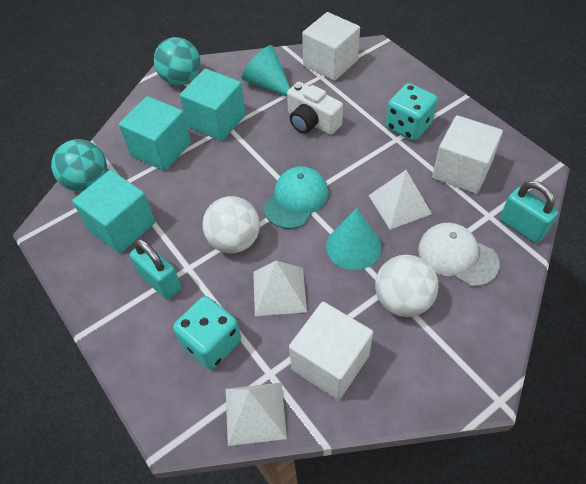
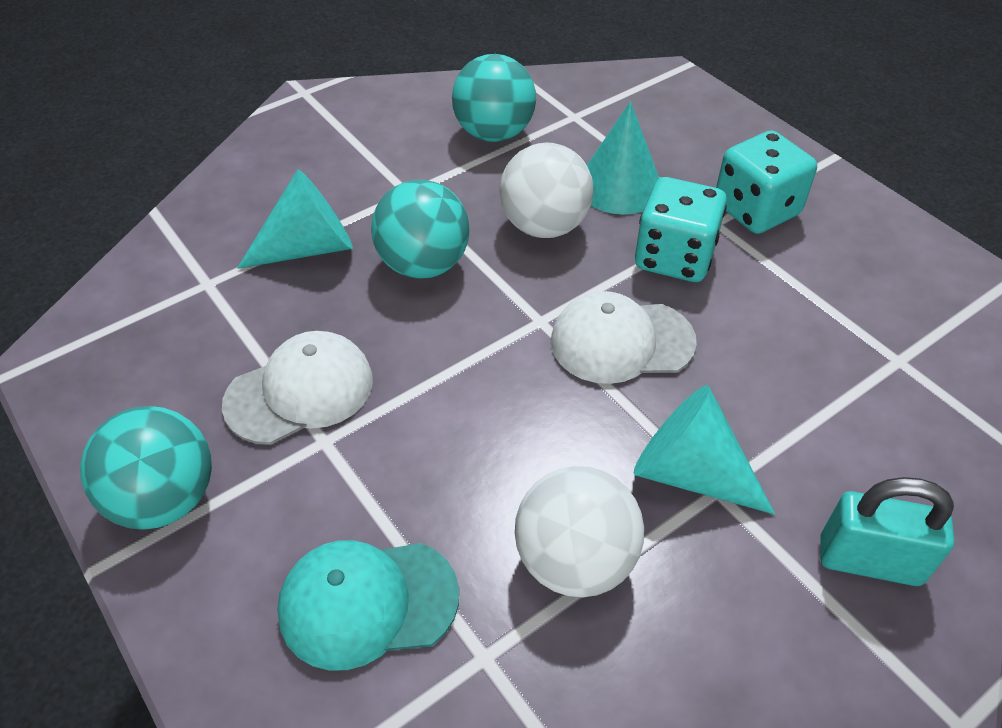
turquoise ball: 2 -> 3
turquoise cone: 2 -> 3
turquoise cube: 3 -> 0
turquoise padlock: 2 -> 1
white camera: 1 -> 0
white cap: 1 -> 2
white cube: 3 -> 0
white pyramid: 3 -> 0

